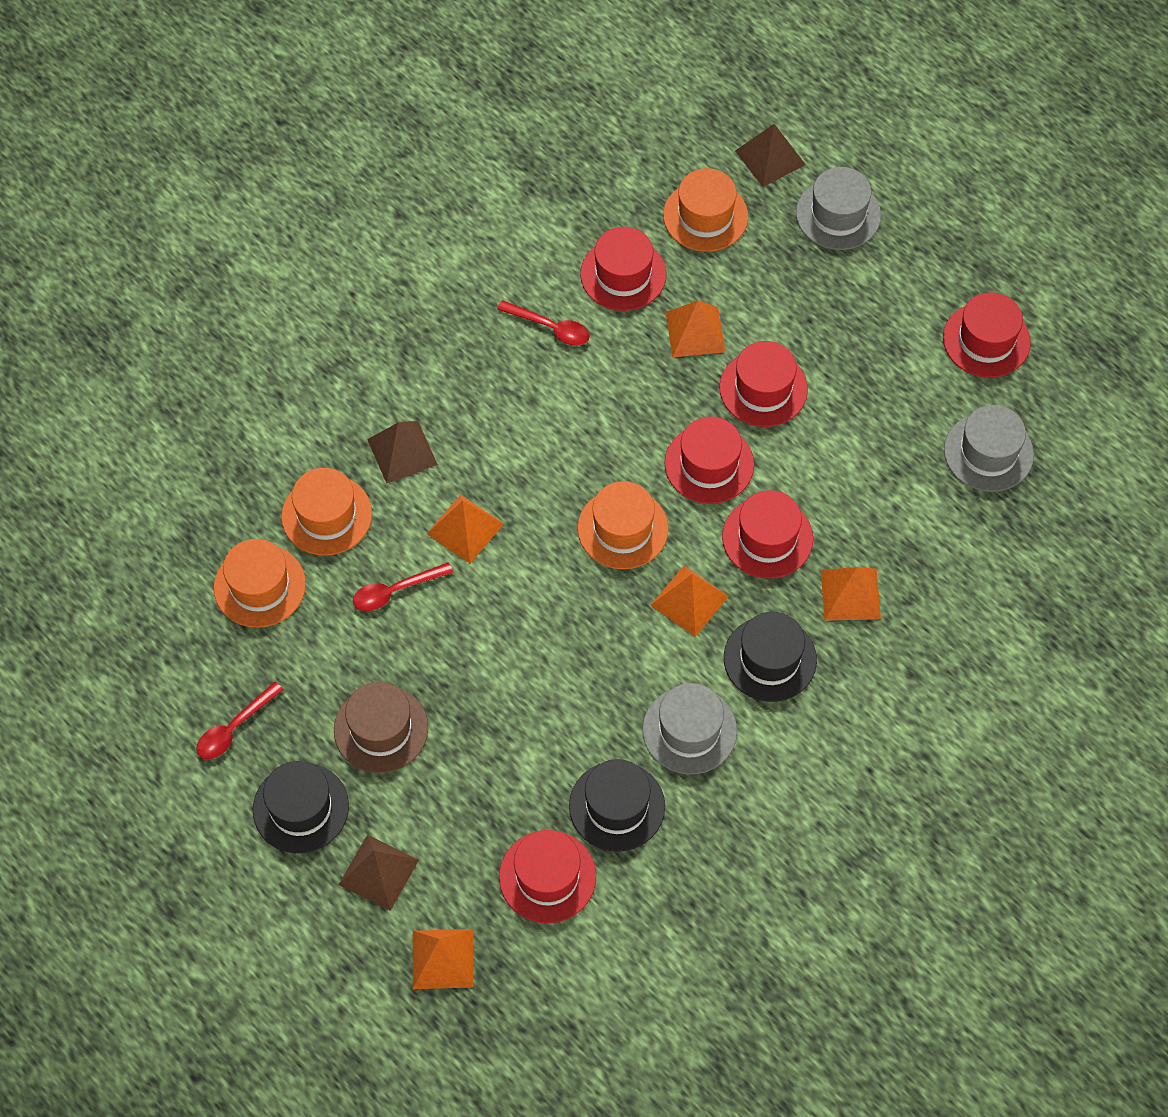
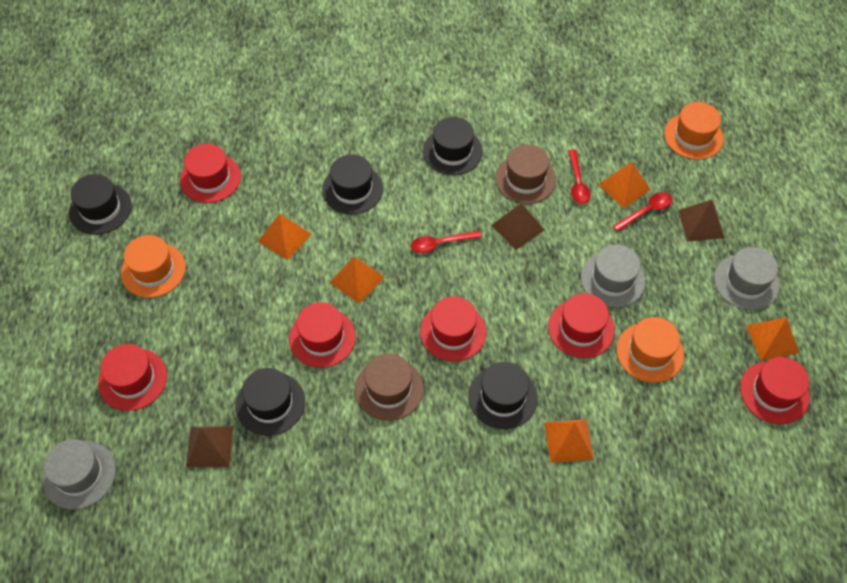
black hat: 3 -> 5
brown hat: 1 -> 2
orange hat: 4 -> 3

